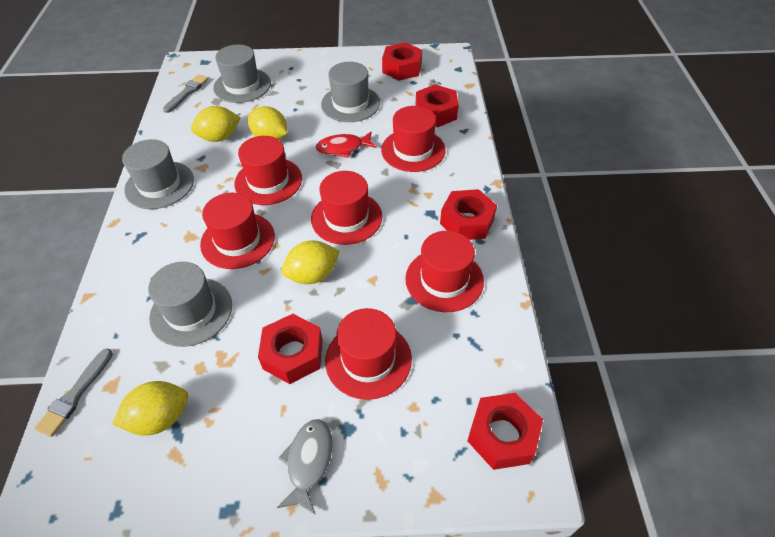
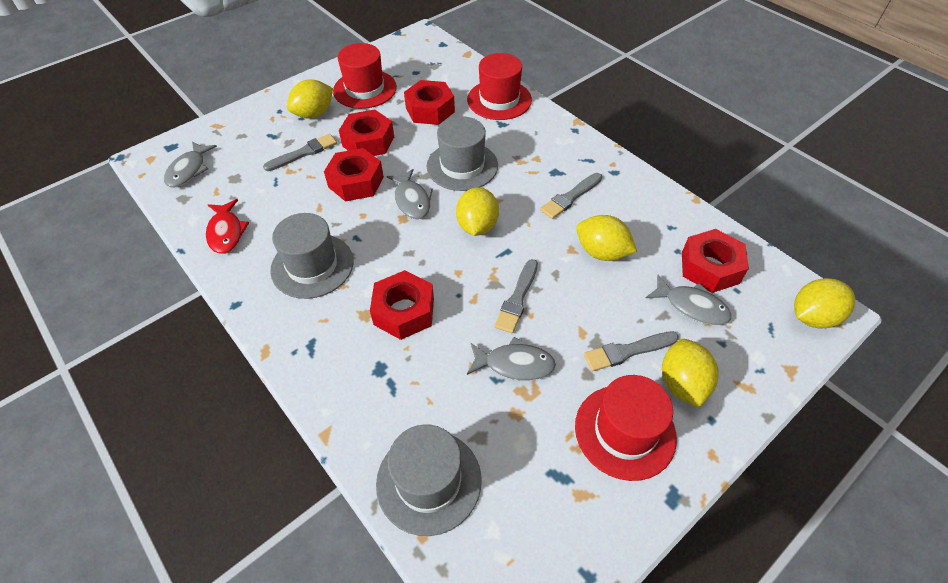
grey brush: 2 -> 4
grey fish: 1 -> 4
grey hat: 4 -> 3
red hat: 6 -> 3
yellow lemon: 4 -> 5

